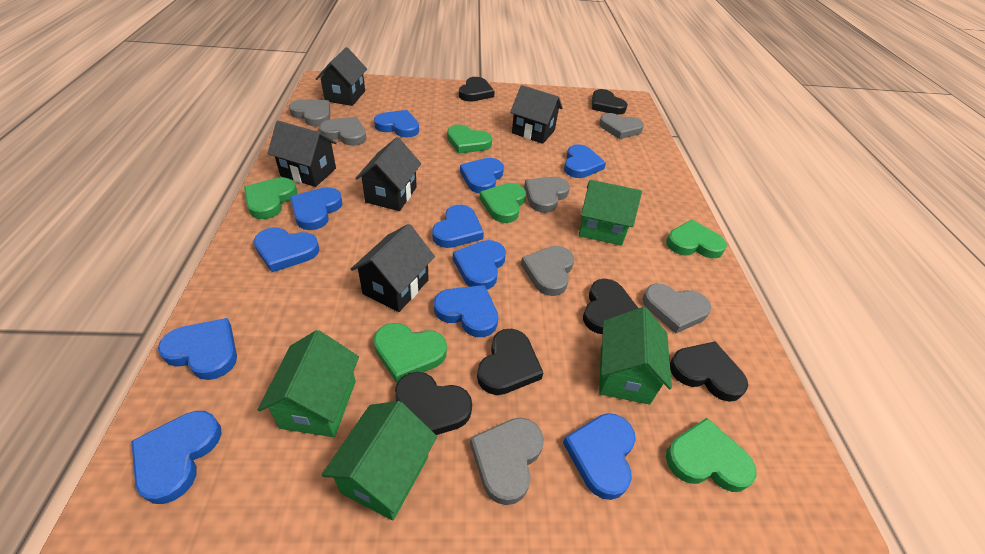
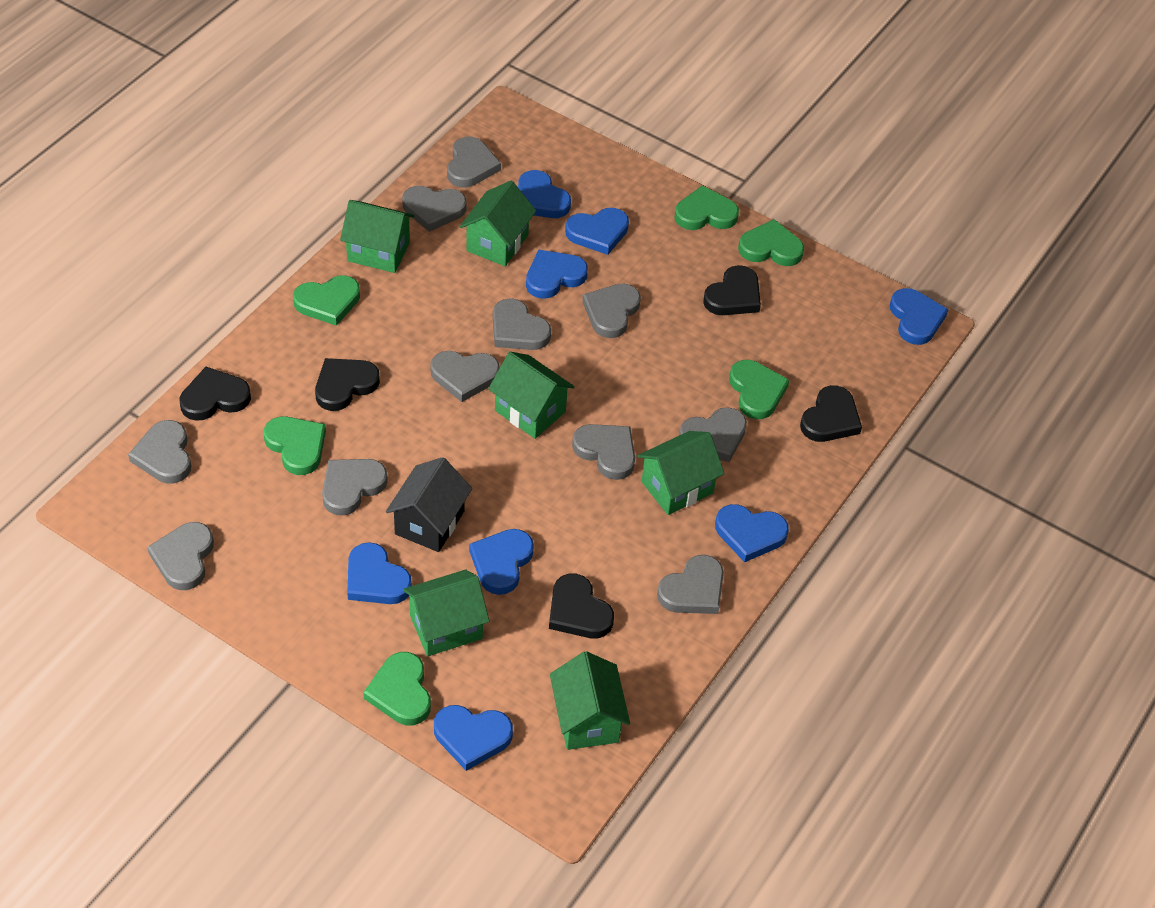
black heart: 6 -> 5
black house: 5 -> 1
blue heart: 11 -> 8
green house: 4 -> 6
grey heart: 7 -> 11

